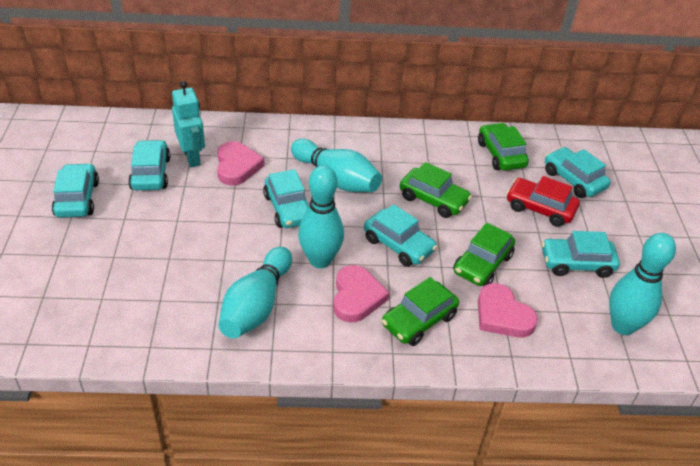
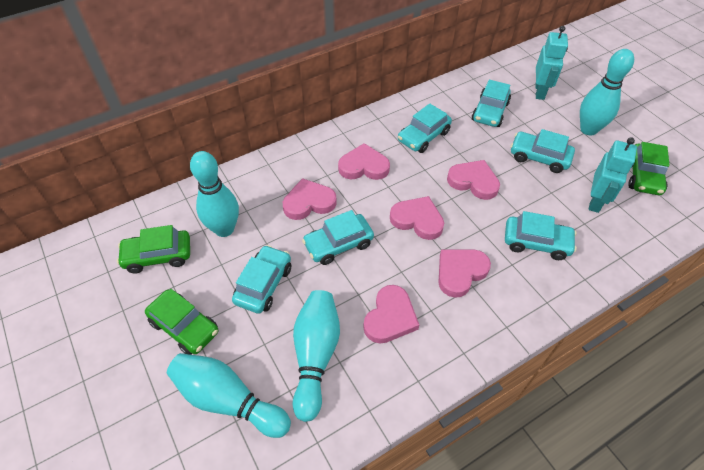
green car: 4 -> 3
pink heart: 3 -> 6
red car: 1 -> 0
turquoise robot: 1 -> 2

